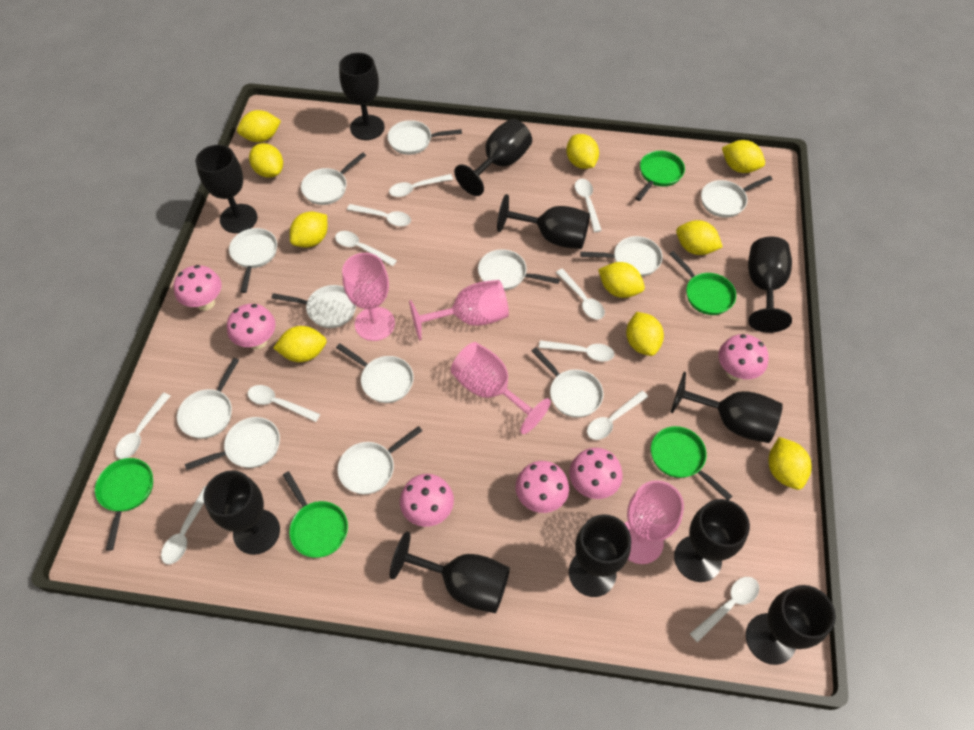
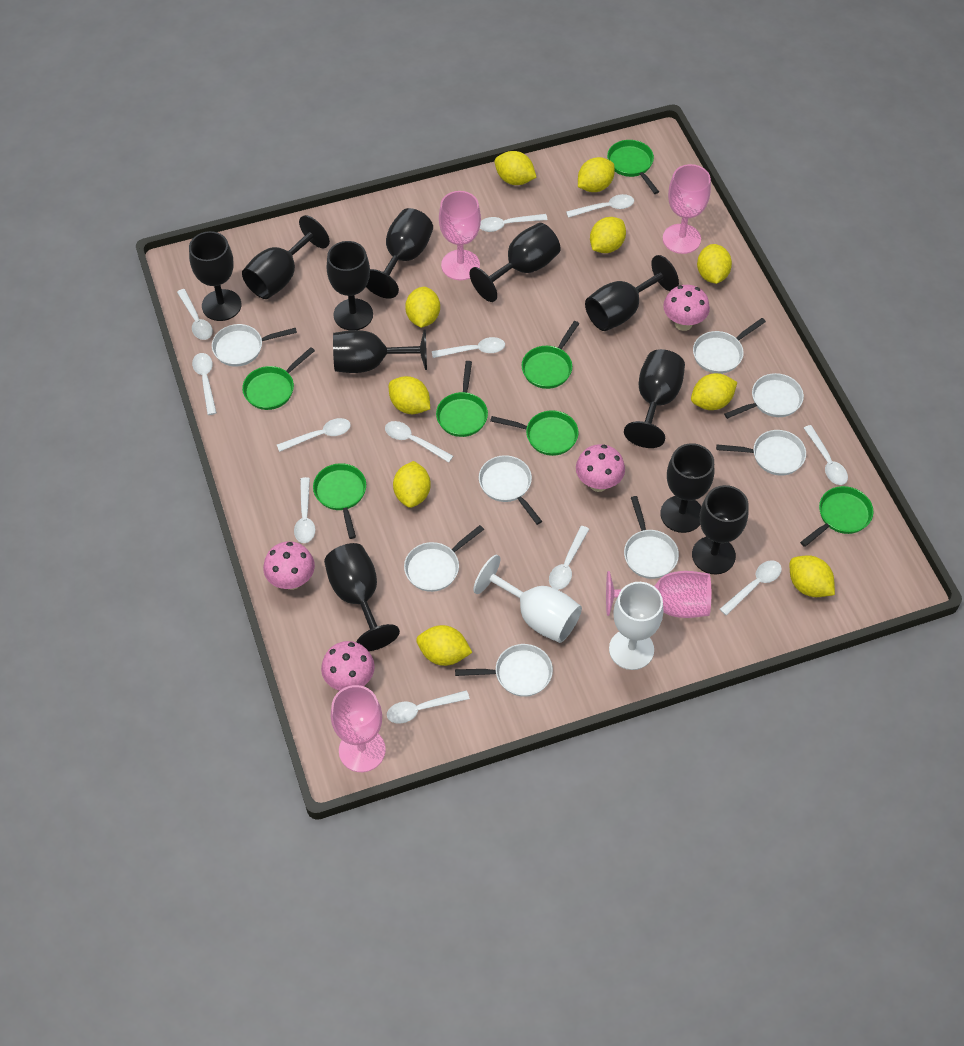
green pan: 5 -> 7
pink mushroom: 6 -> 4
white goblet: 0 -> 2
white pan: 12 -> 8
white spoon: 11 -> 12

